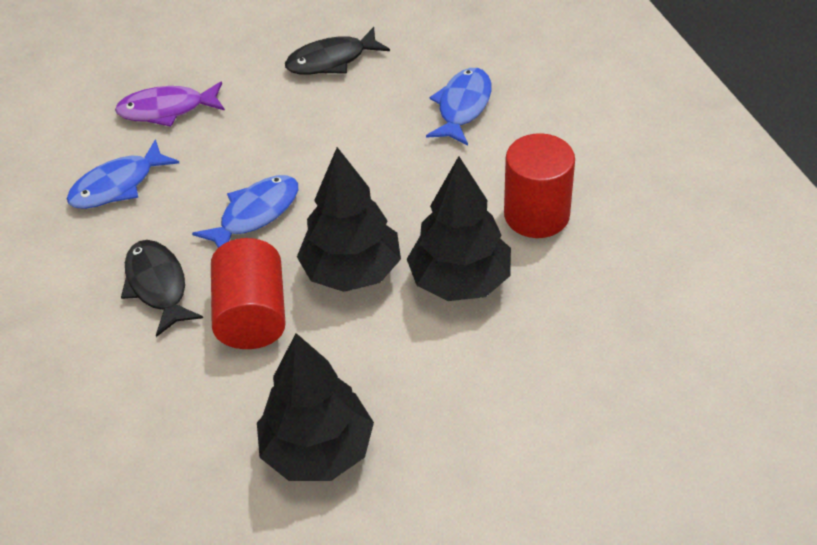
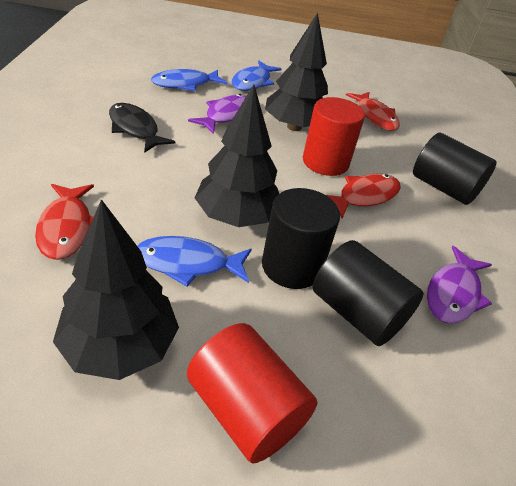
black cylinder: 0 -> 3
black fish: 2 -> 1
purple fish: 1 -> 2
red fish: 0 -> 3

